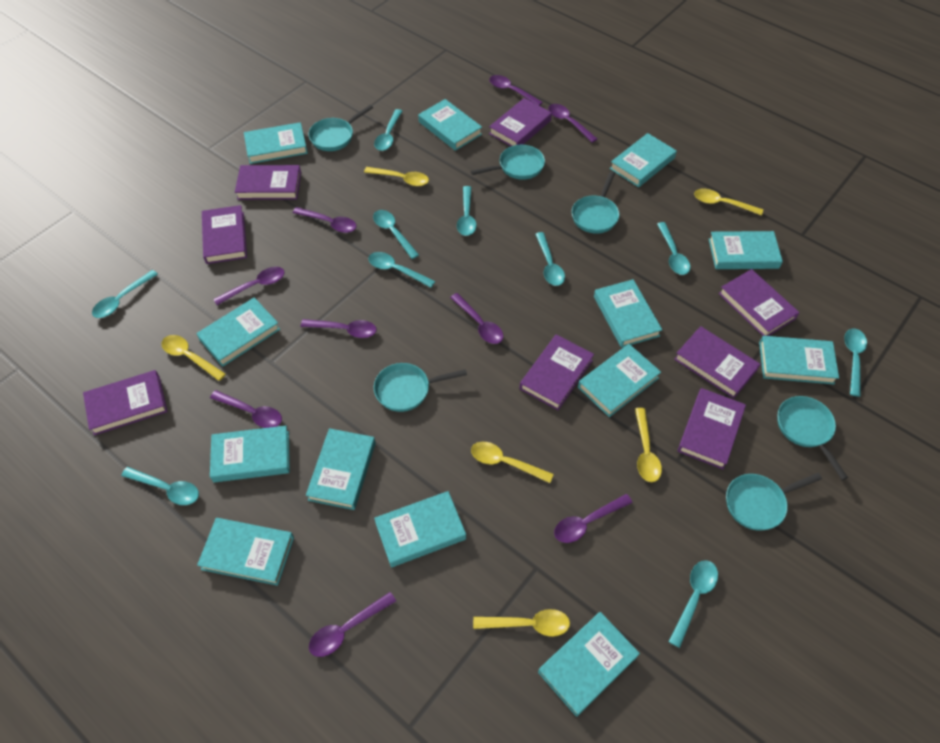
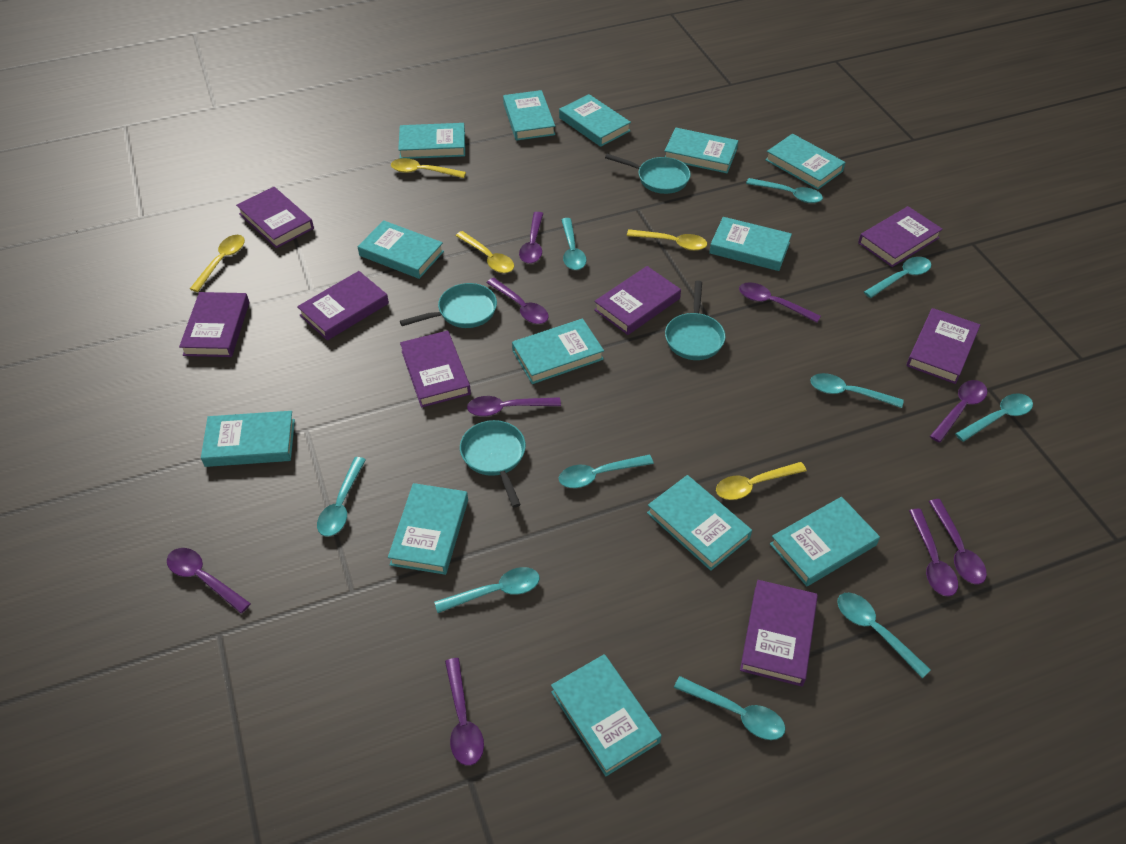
turquoise pan: 6 -> 4
yellow spoon: 6 -> 5

